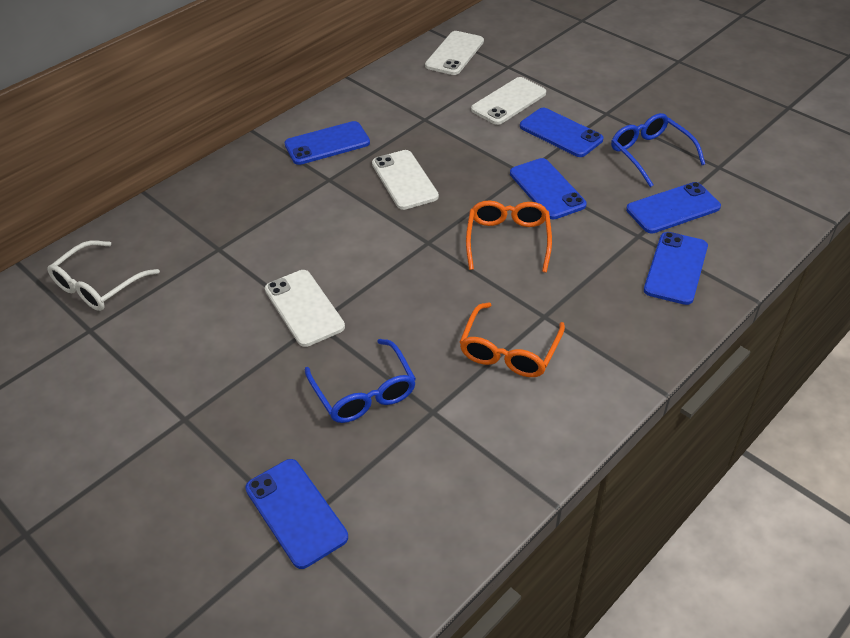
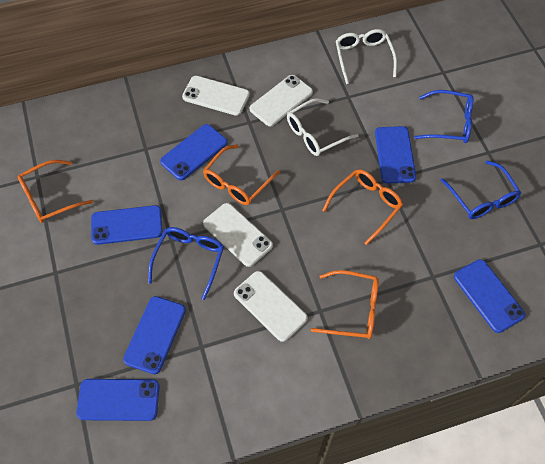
blue glasses: 2 -> 3
orange glasses: 2 -> 4
white glasses: 1 -> 2

